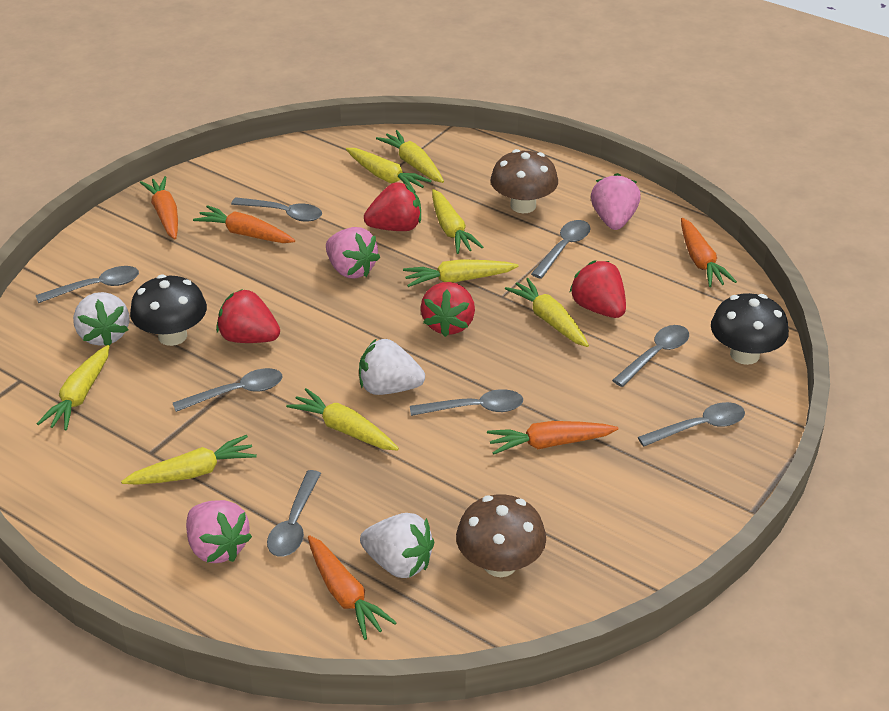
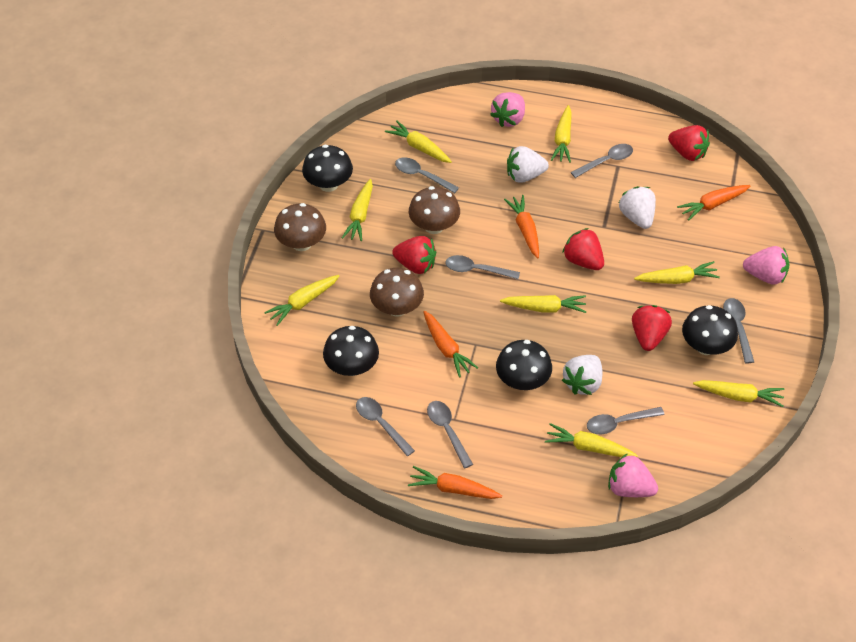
black mushroom: 2 -> 4
brown mushroom: 2 -> 3
grey spoon: 8 -> 7
orange carrot: 5 -> 4

